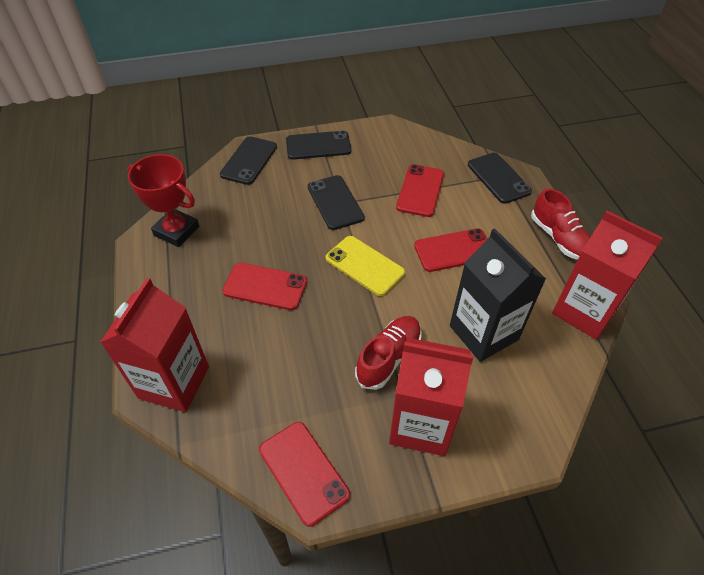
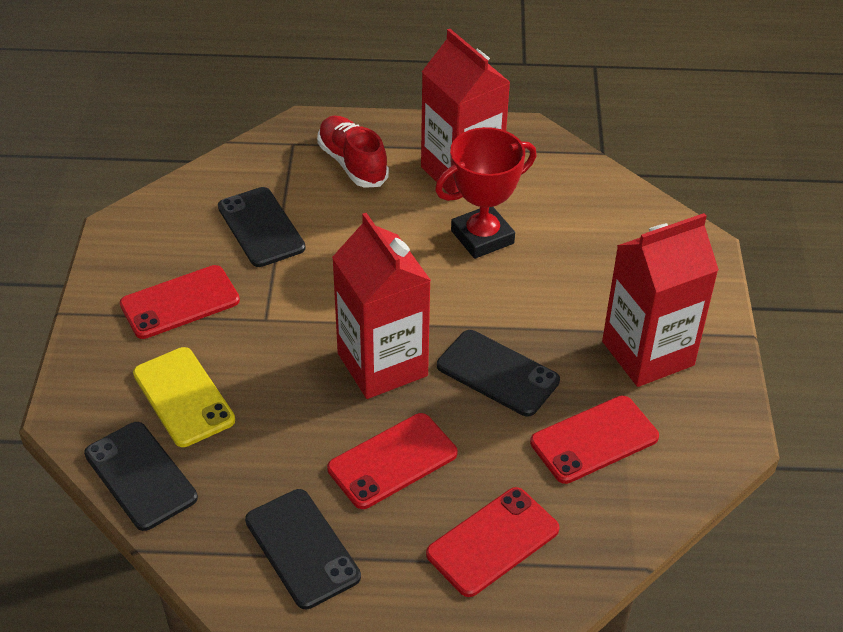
black carton: 1 -> 0
red shoe: 2 -> 1

